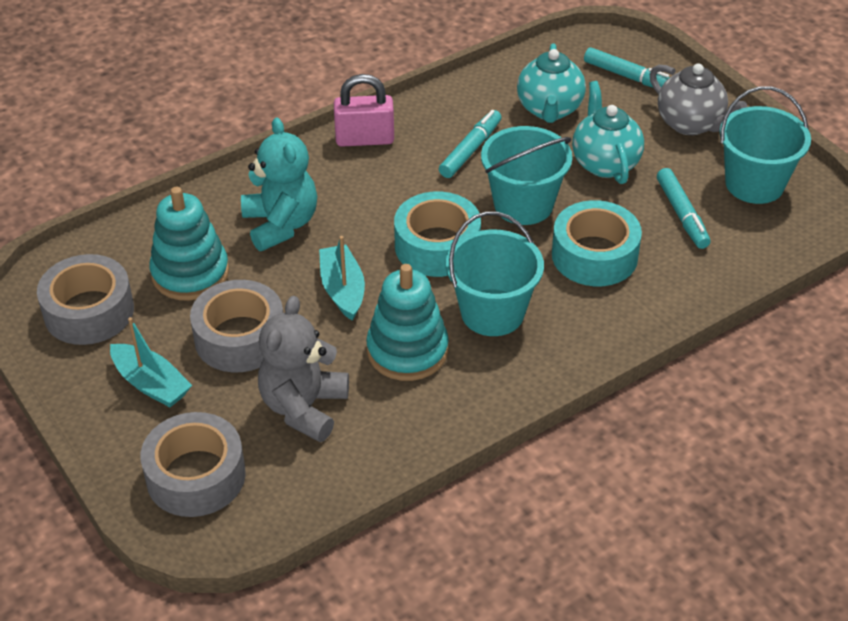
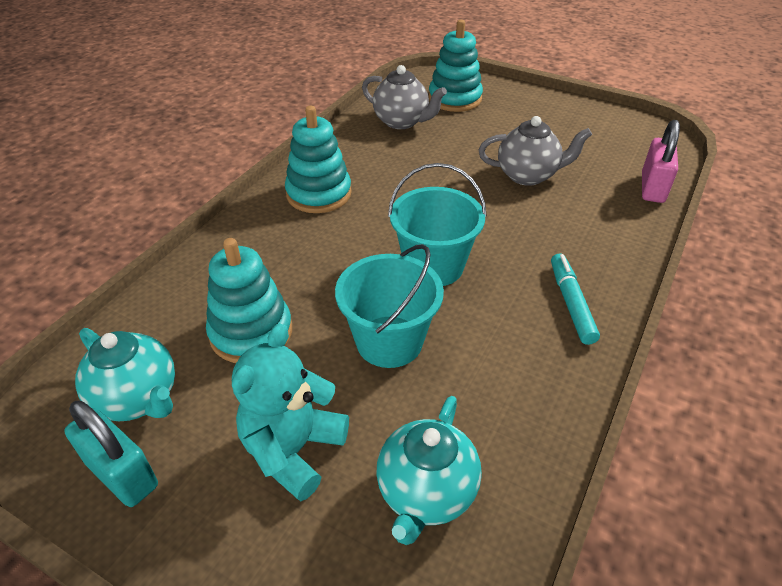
grey tape: 3 -> 0
grey teapot: 1 -> 2
grey teddy bear: 1 -> 0
turquoise boat: 2 -> 0
turquoise bucket: 3 -> 2
turquoise marker: 3 -> 1
turquoise padlock: 0 -> 1
turquoise stacking toy: 2 -> 3
turquoise tape: 2 -> 0

